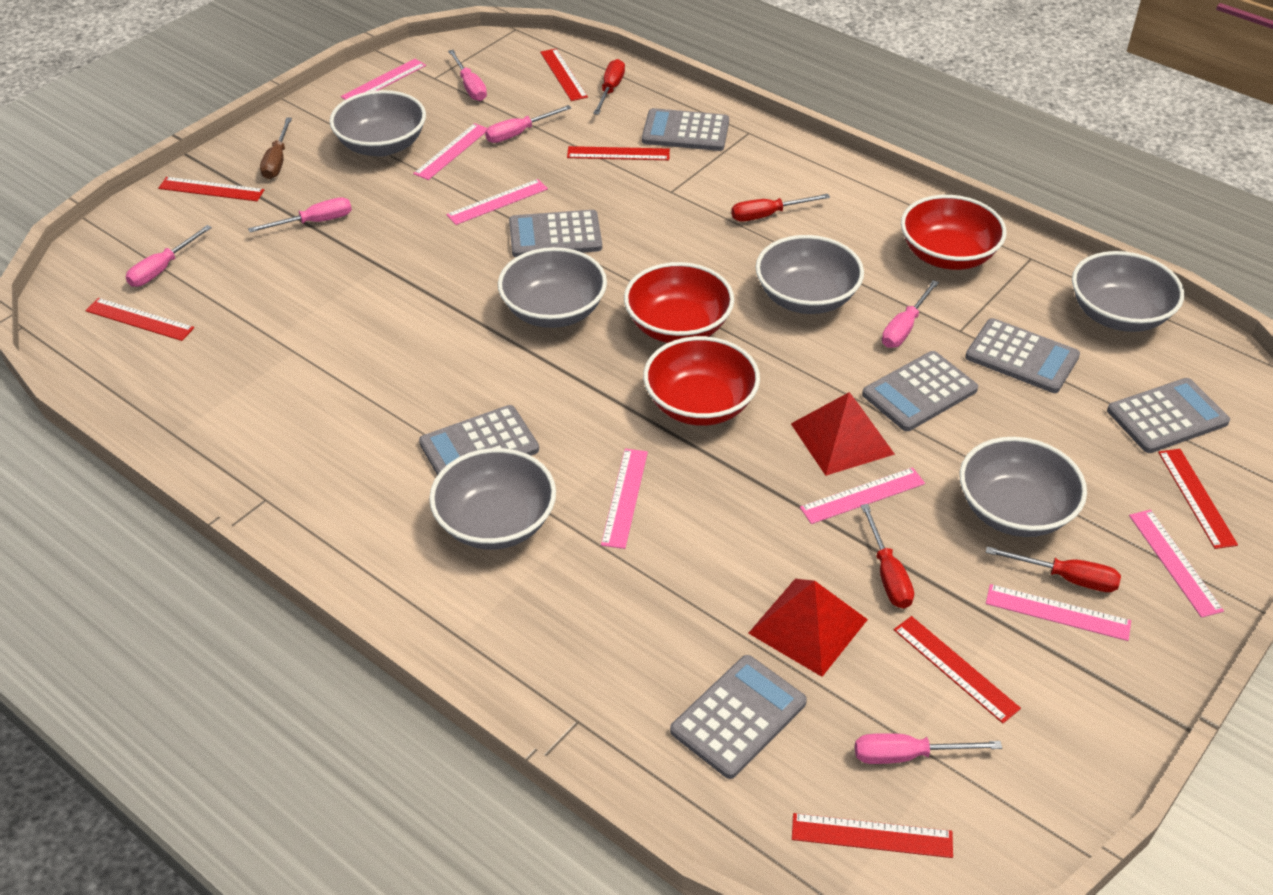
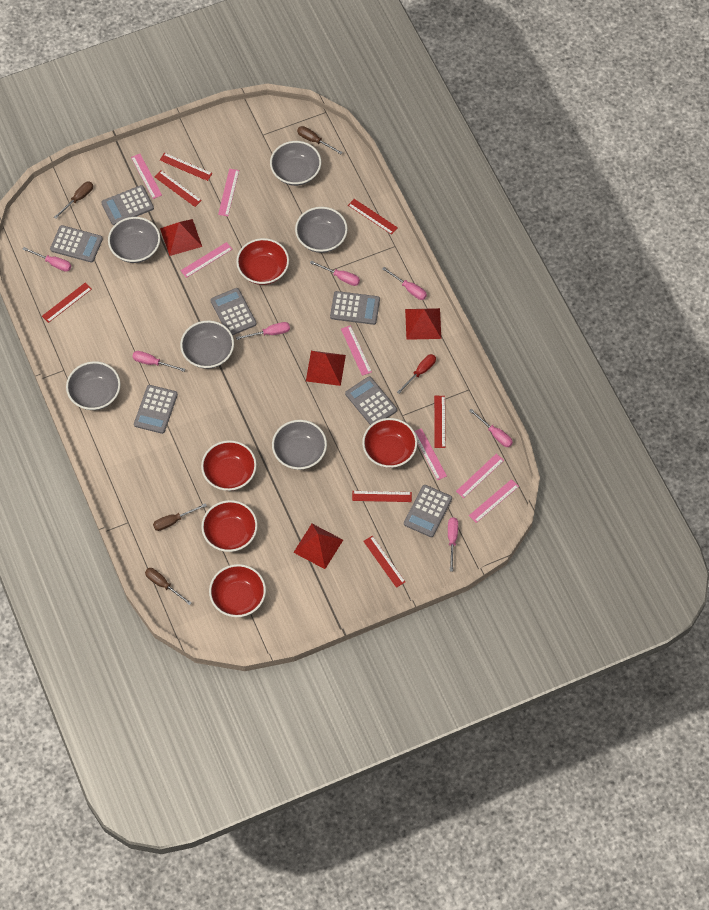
brown screwdriver: 1 -> 4
pink screwdriver: 6 -> 7
red bowl: 3 -> 5
red pyramid: 2 -> 4
red screwdriver: 4 -> 1

